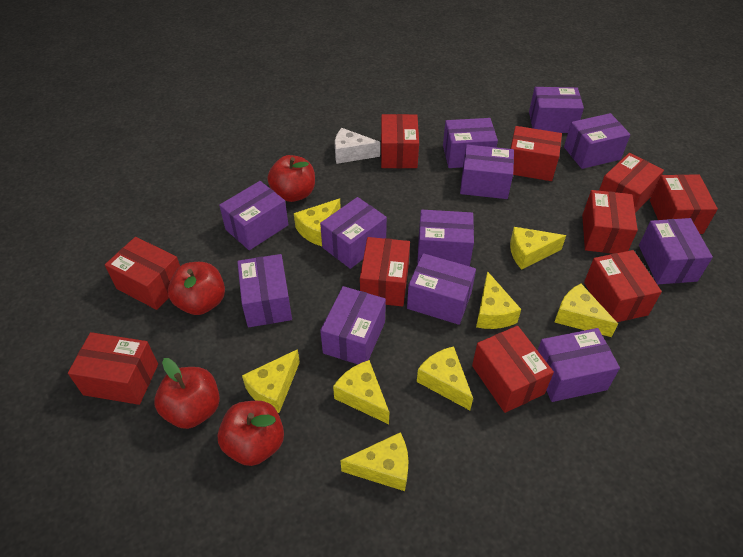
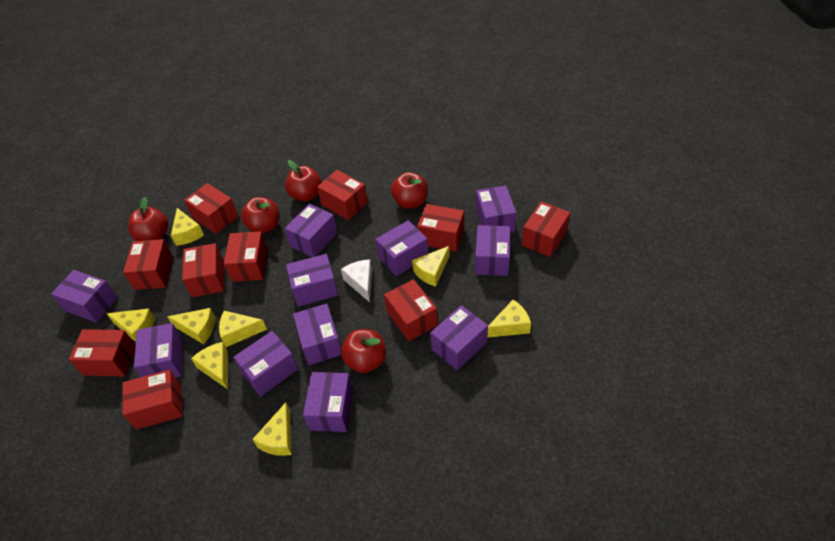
purple box: 12 -> 11
red apple: 4 -> 5

